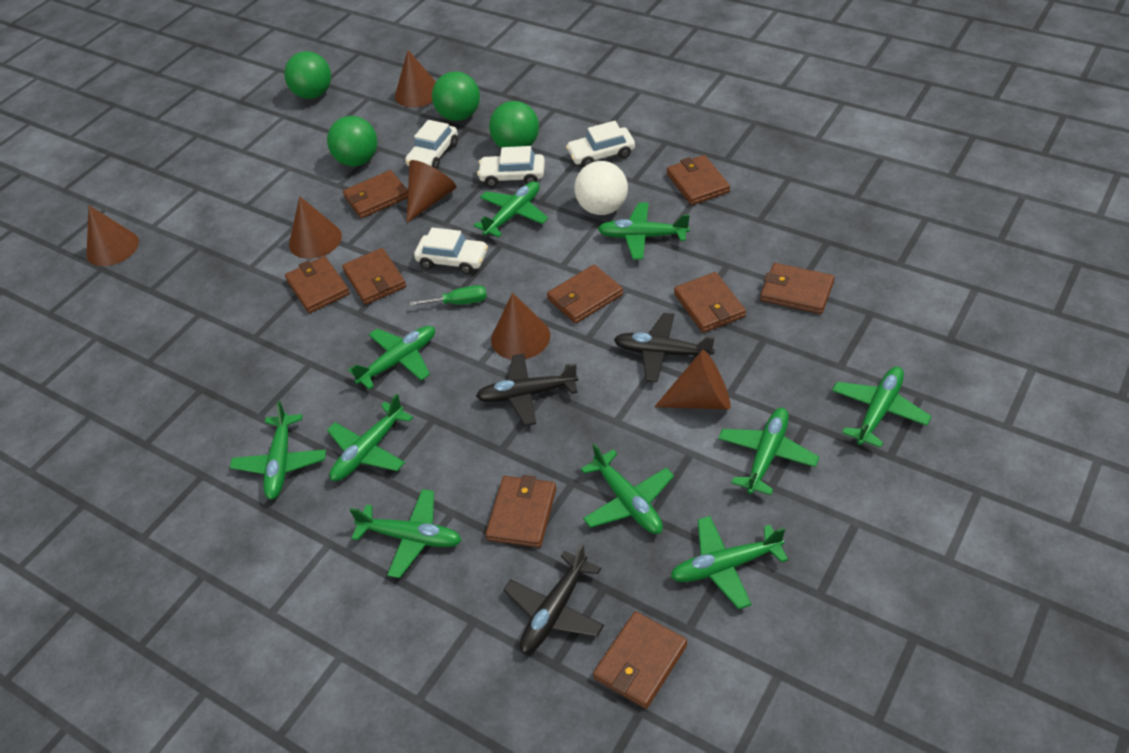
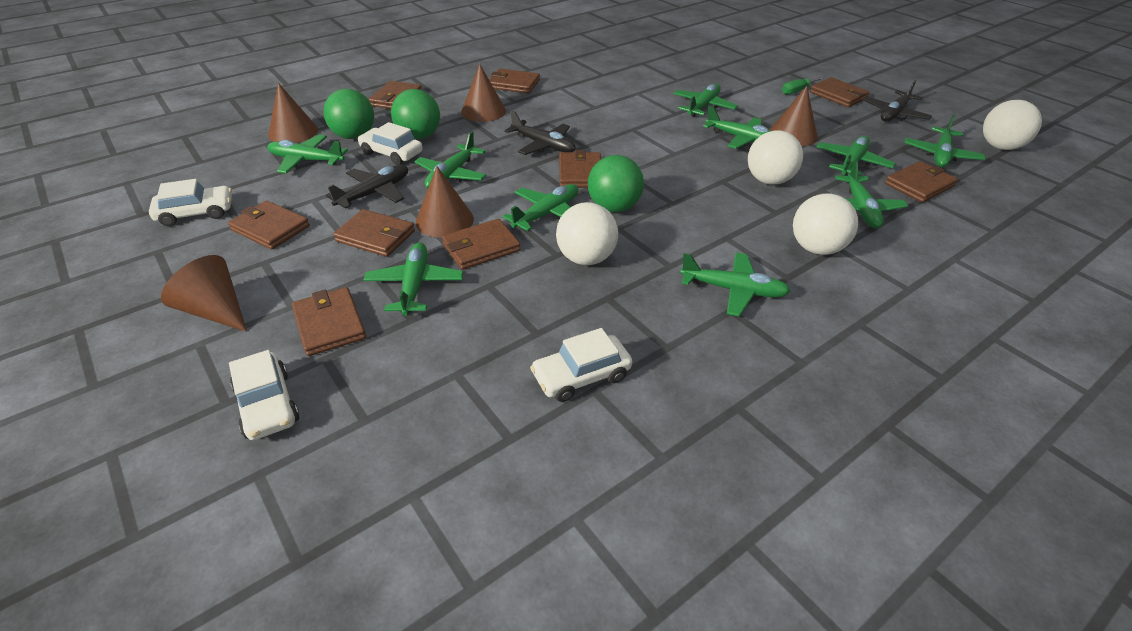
brown cone: 6 -> 5
green ball: 4 -> 3
white ball: 1 -> 4

